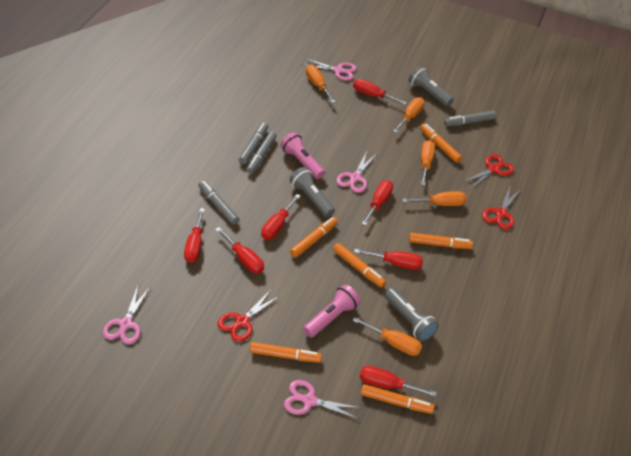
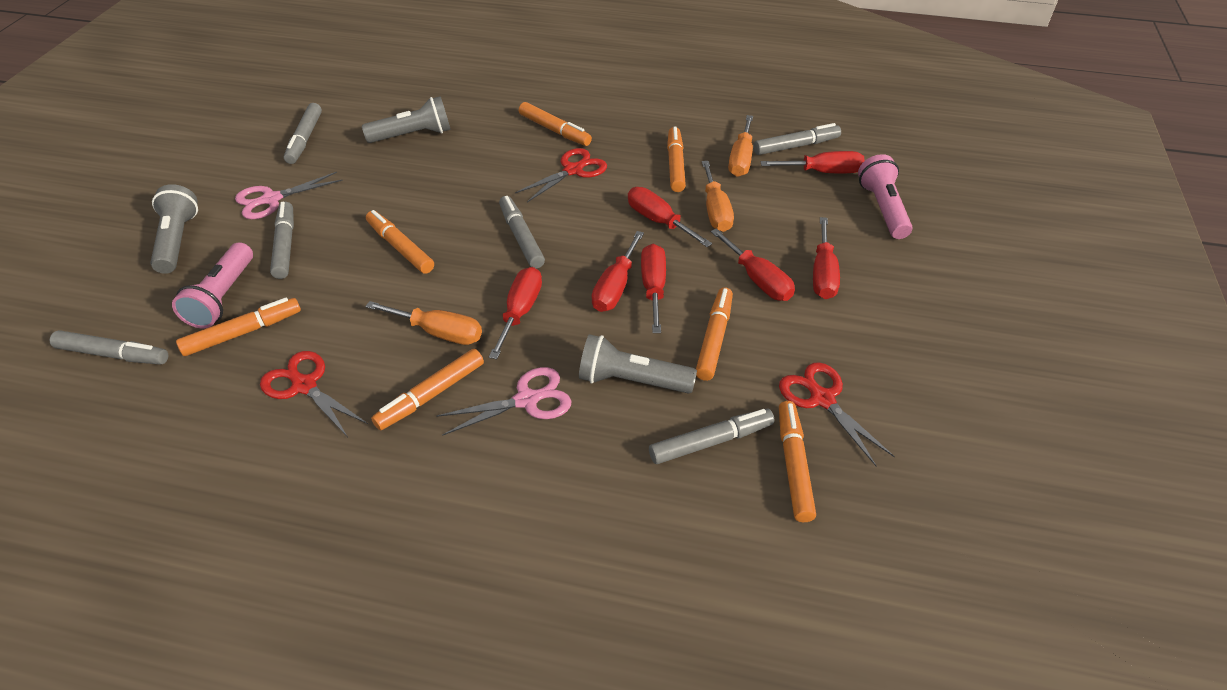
grey marker: 4 -> 6
orange marker: 6 -> 7
orange screwdriver: 5 -> 3
pink scissors: 4 -> 2

